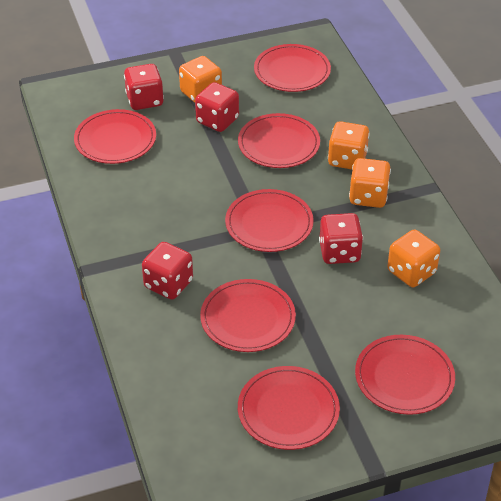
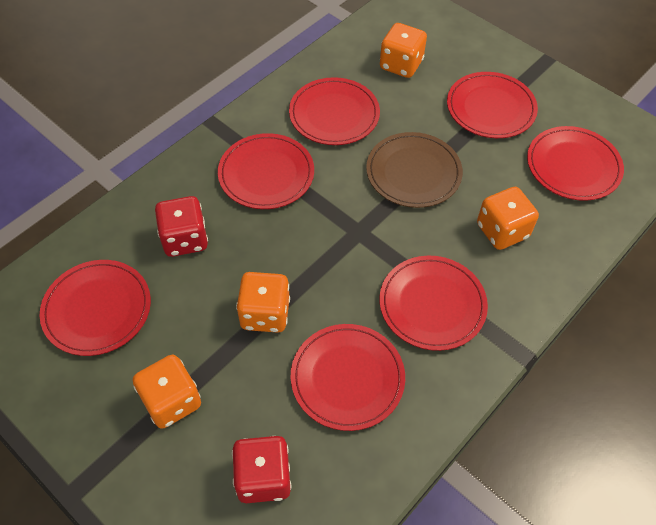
brown plate: 0 -> 1
red dice: 4 -> 2

